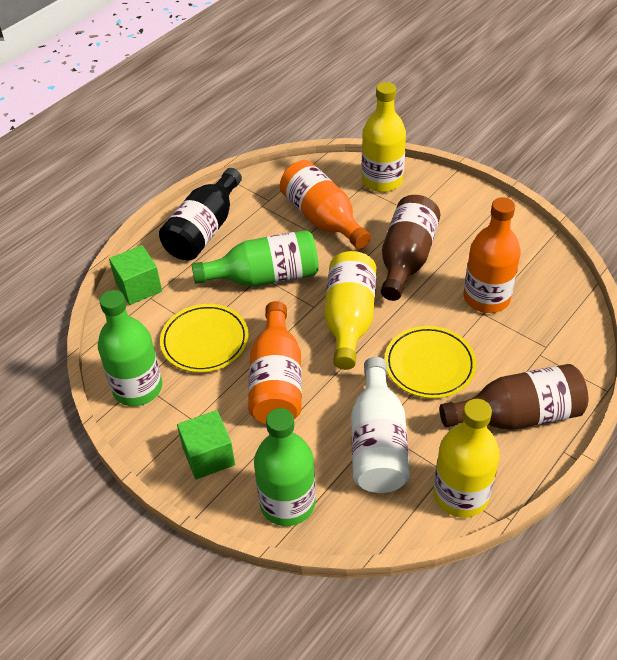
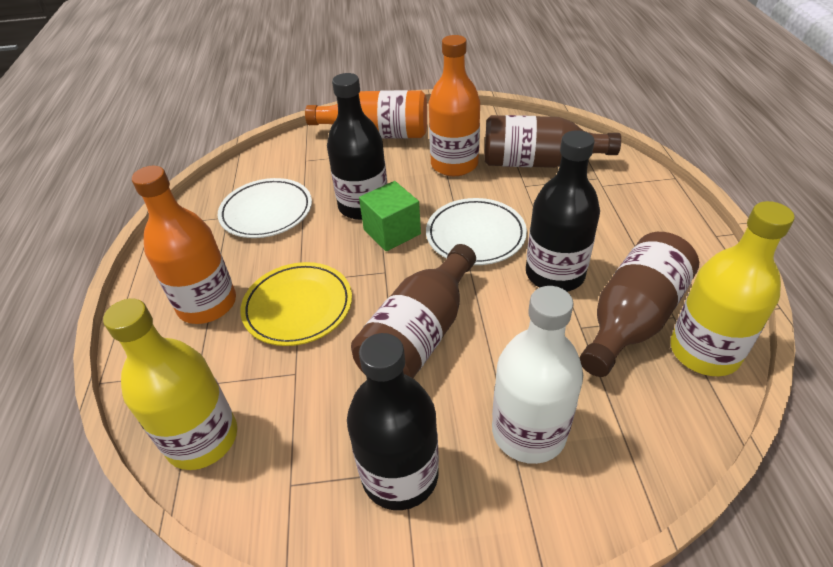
black bottle: 1 -> 3
brown bottle: 2 -> 3
green bottle: 3 -> 0
green cube: 2 -> 1
white plate: 0 -> 2
yellow bottle: 3 -> 2
yellow plate: 2 -> 1

